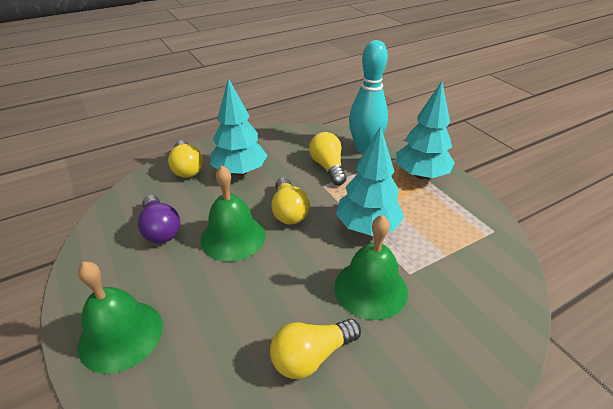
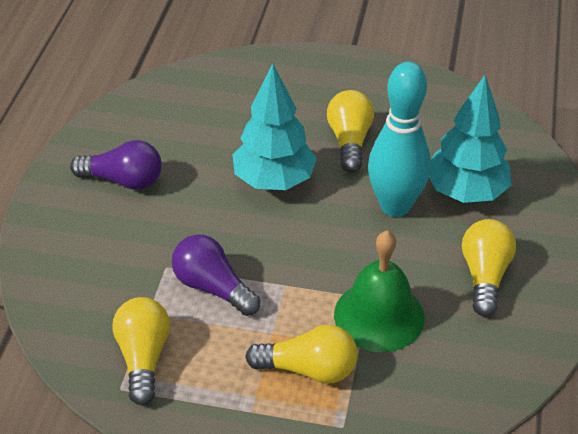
green bell: 3 -> 1
purple light bulb: 1 -> 2
turquoise tree: 3 -> 2

